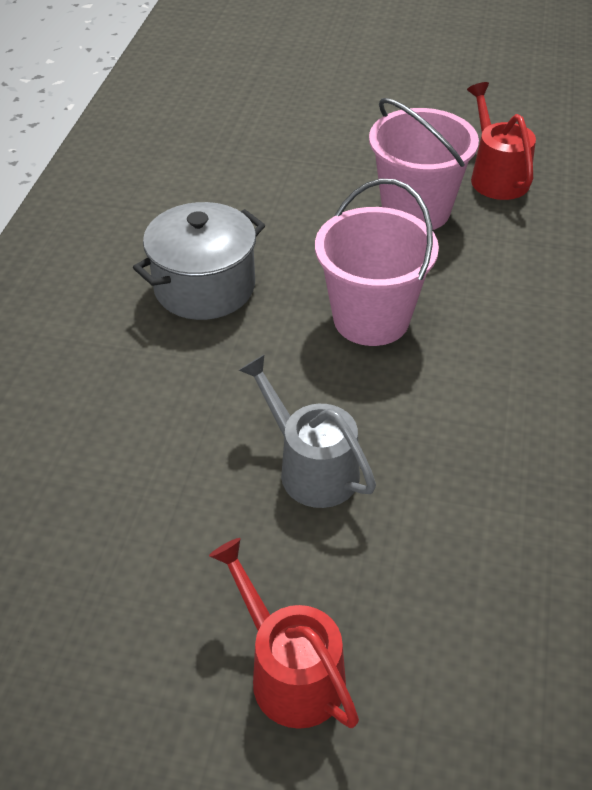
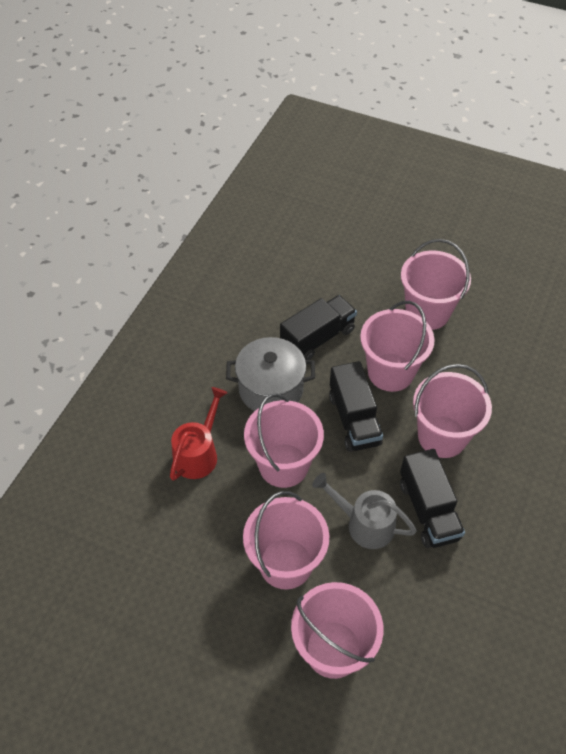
black truck: 0 -> 3
pink bucket: 2 -> 6
red watering can: 2 -> 1

